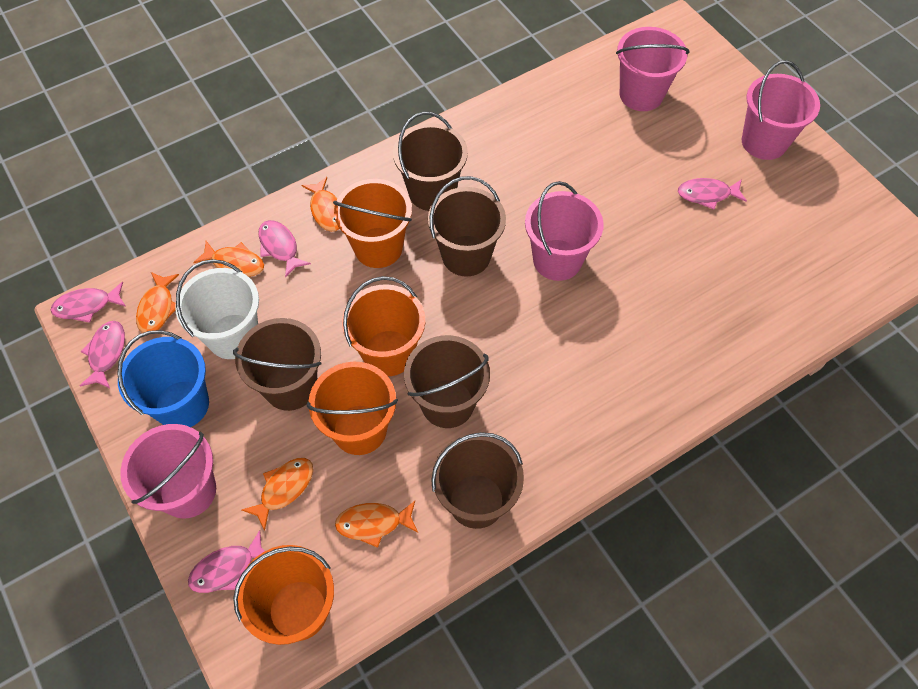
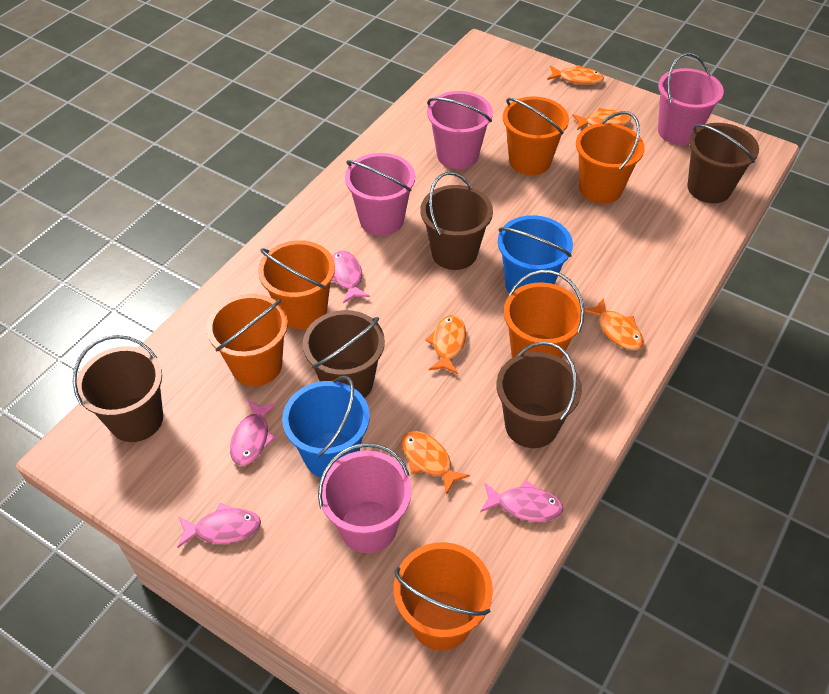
blue bucket: 1 -> 2
orange bucket: 4 -> 6
pink fish: 5 -> 4
white bucket: 1 -> 0

